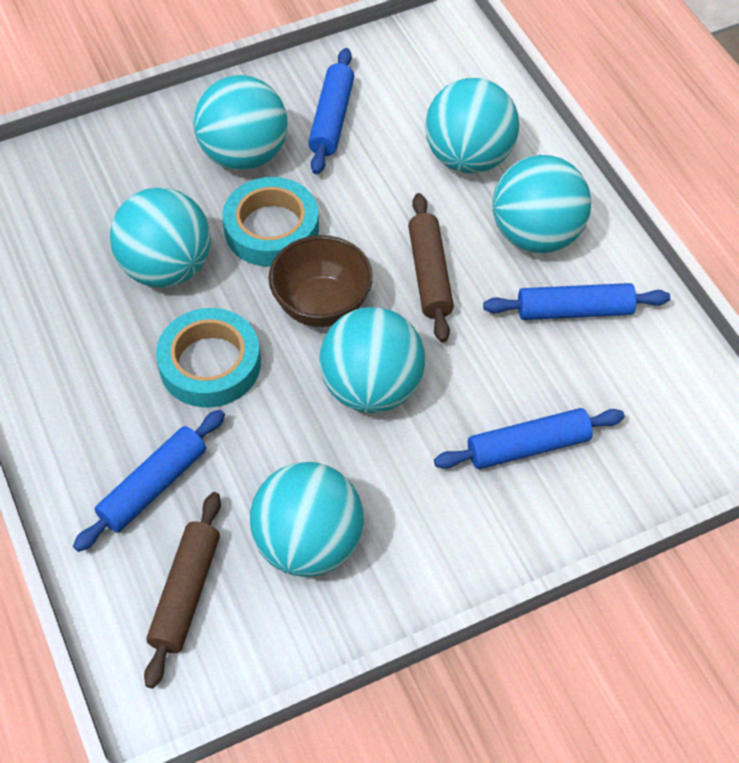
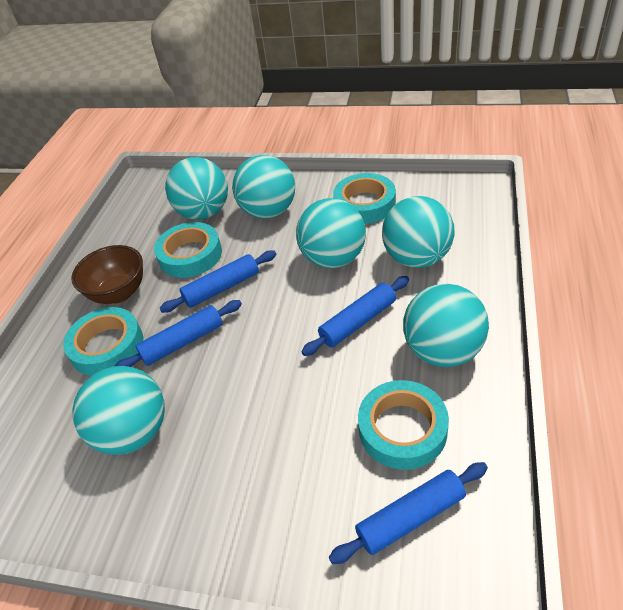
brown rolling pin: 2 -> 0
turquoise tape: 2 -> 4

